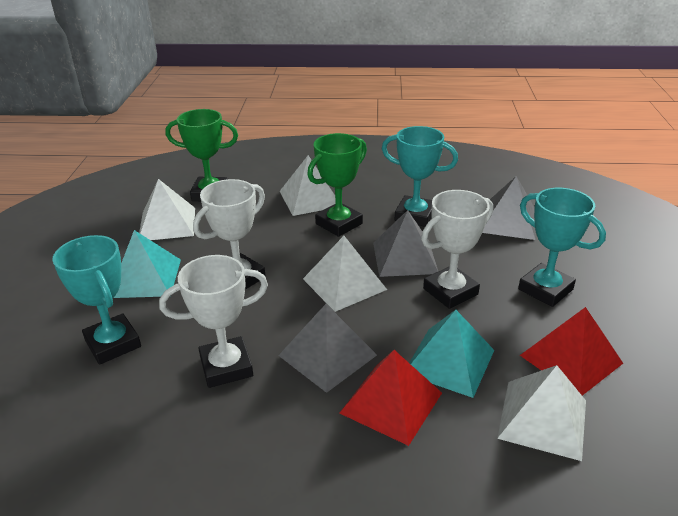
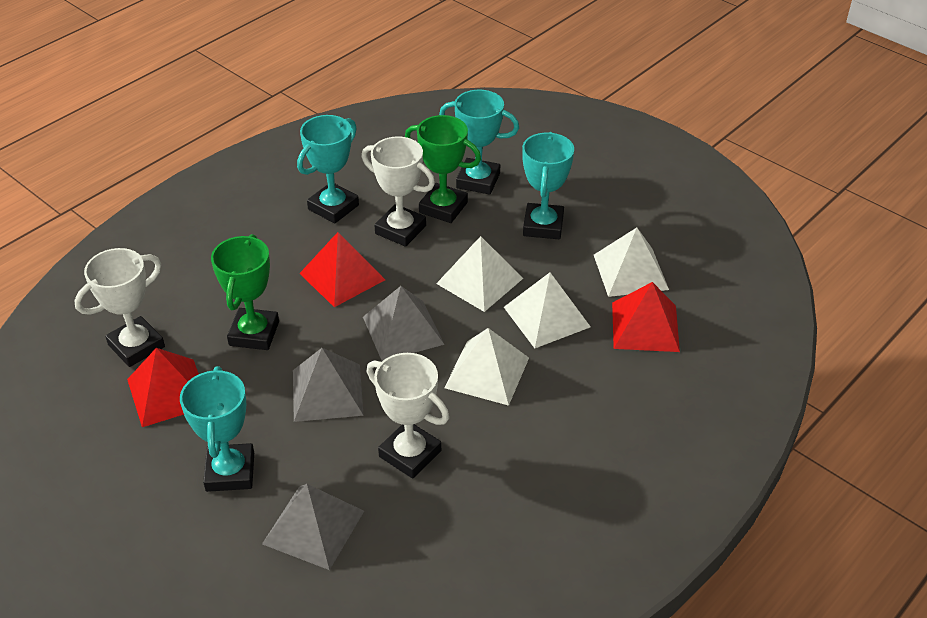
red pyramid: 2 -> 3
turquoise pyramid: 2 -> 0
turquoise trophy: 3 -> 4

